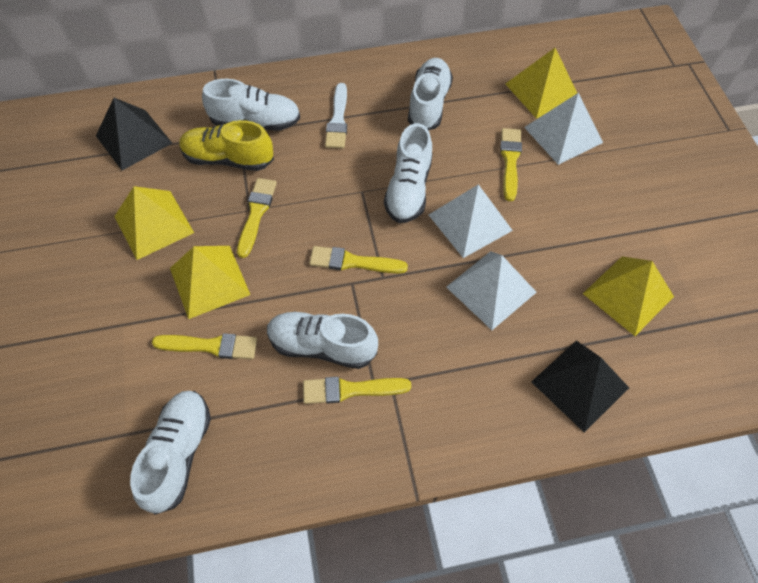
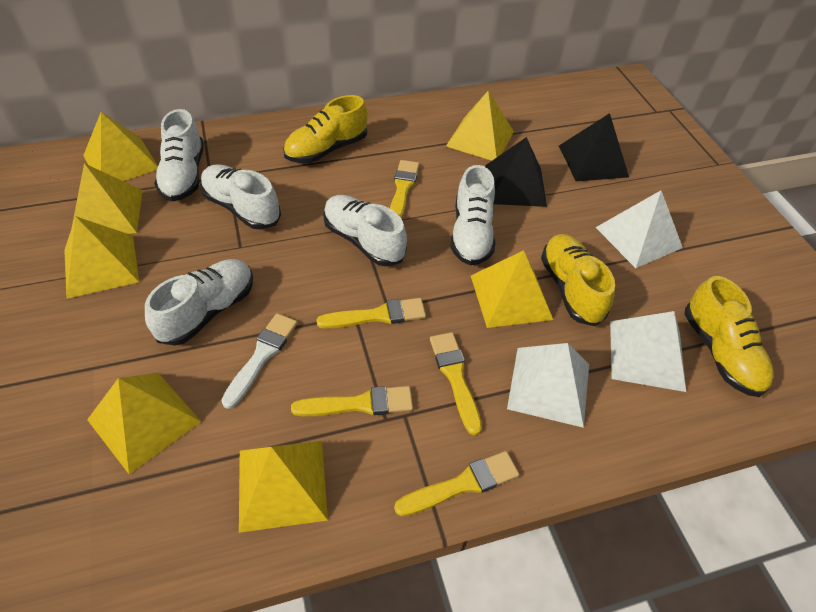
yellow pyramid: 4 -> 7
yellow shoe: 1 -> 3

